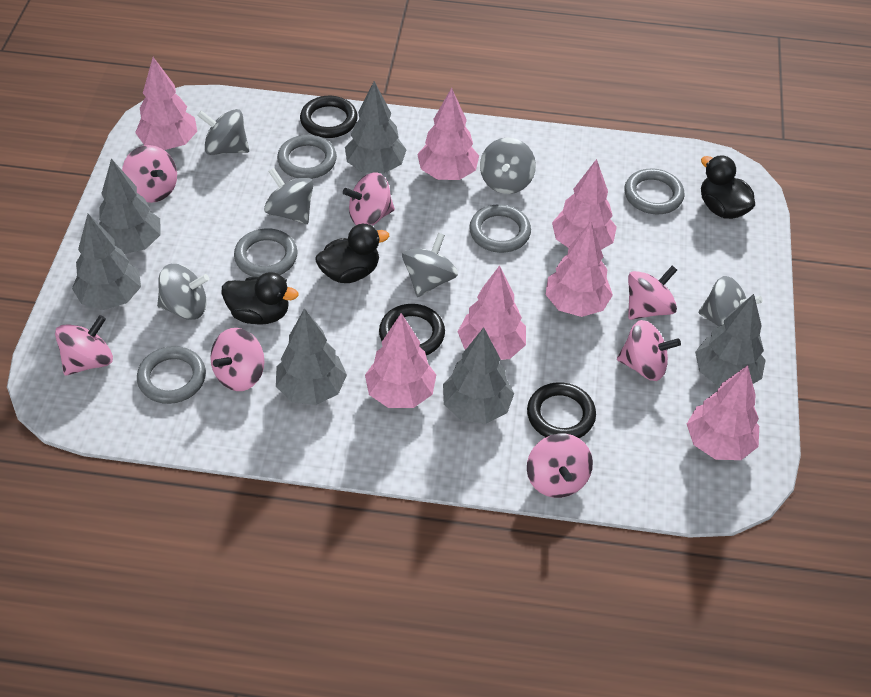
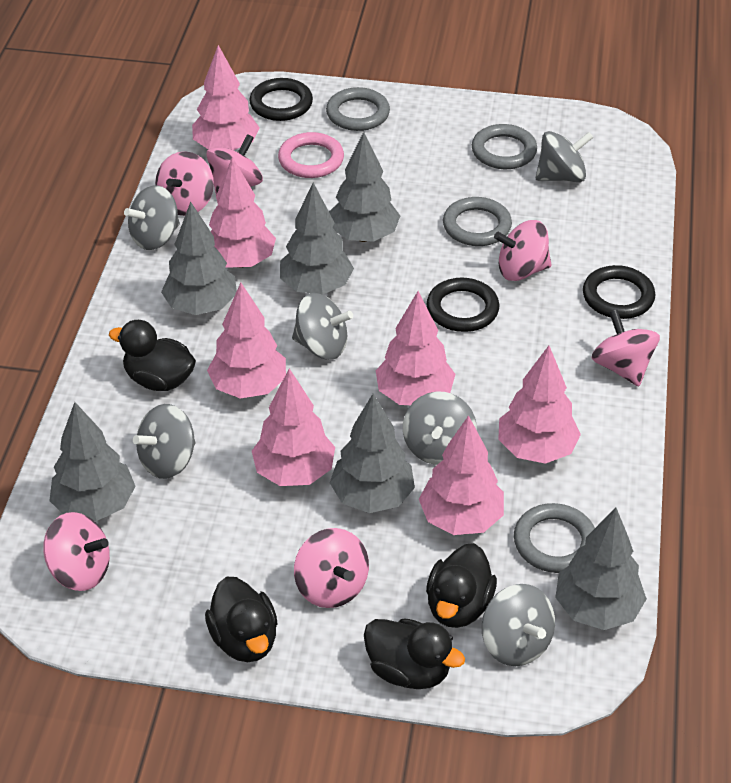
black duck: 3 -> 4
grey ring: 5 -> 4
pink ring: 0 -> 1
pink spinning top: 7 -> 6

